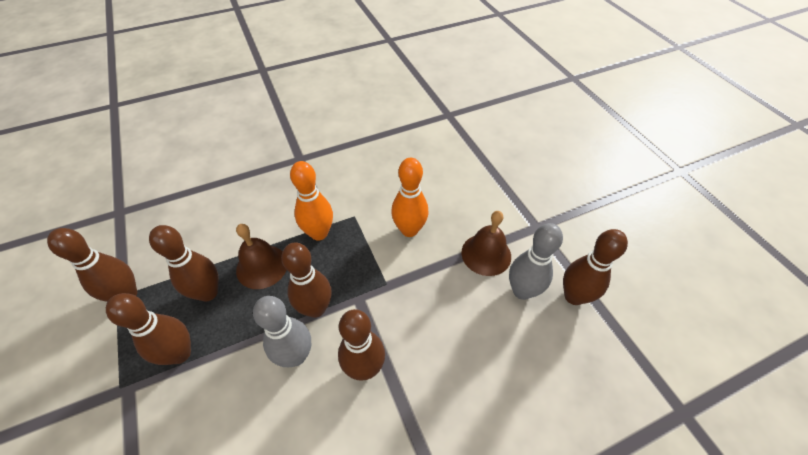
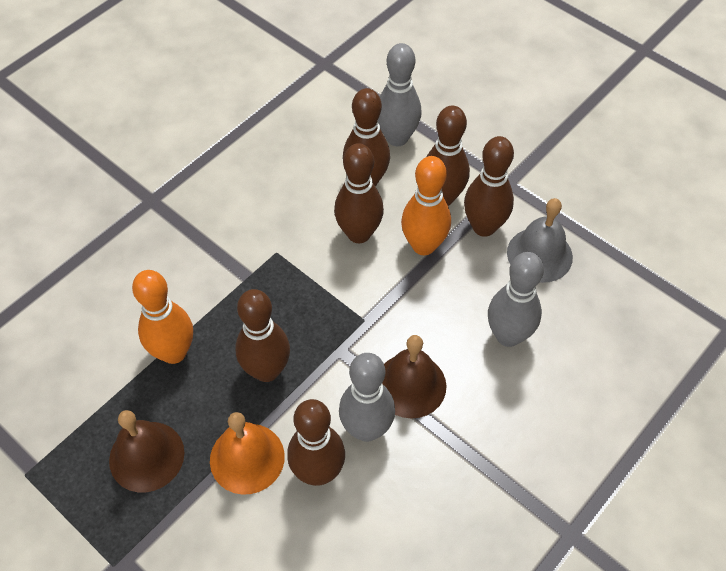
grey bell: 0 -> 1
grey bowling pin: 2 -> 3
orange bell: 0 -> 1

